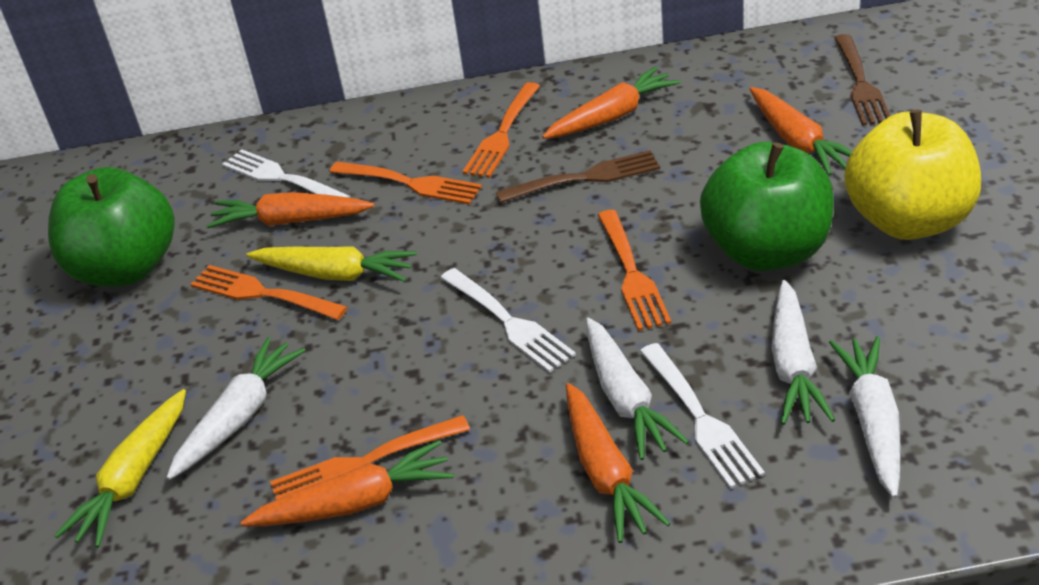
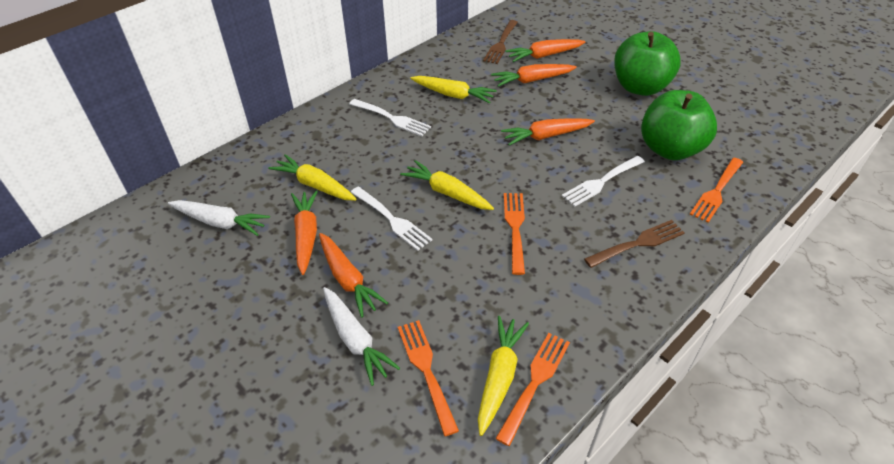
orange fork: 5 -> 4
white carrot: 4 -> 2
yellow apple: 1 -> 0
yellow carrot: 2 -> 4

